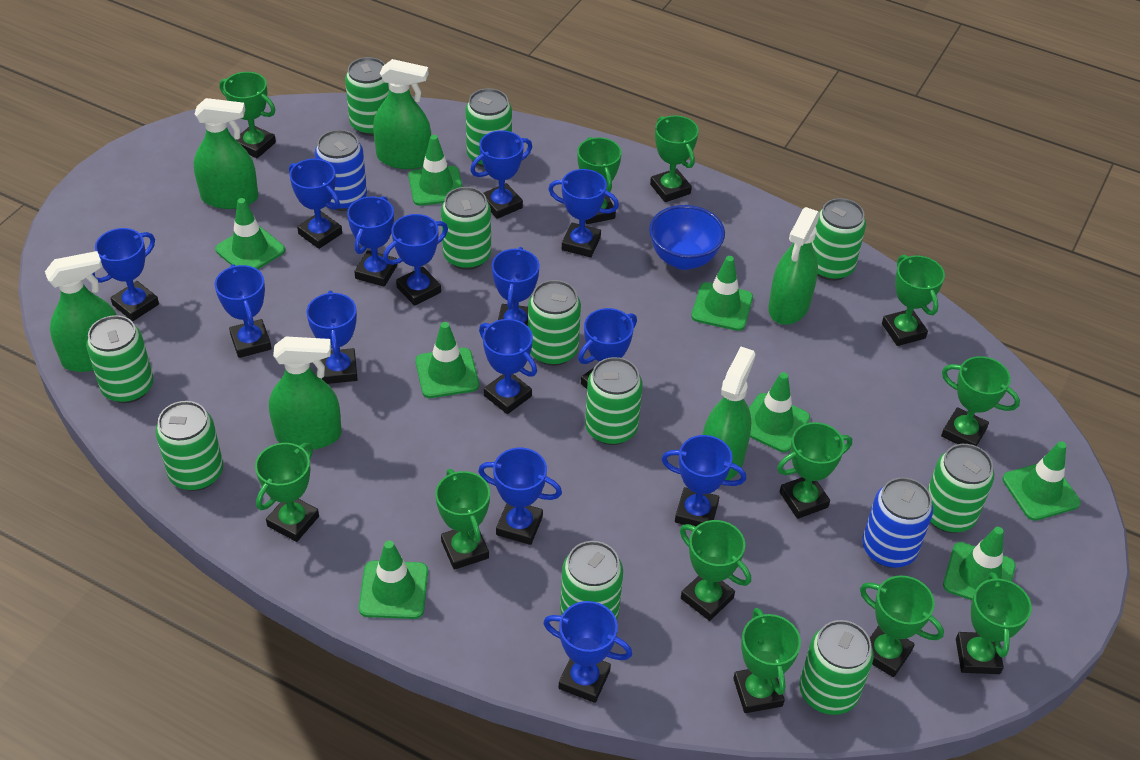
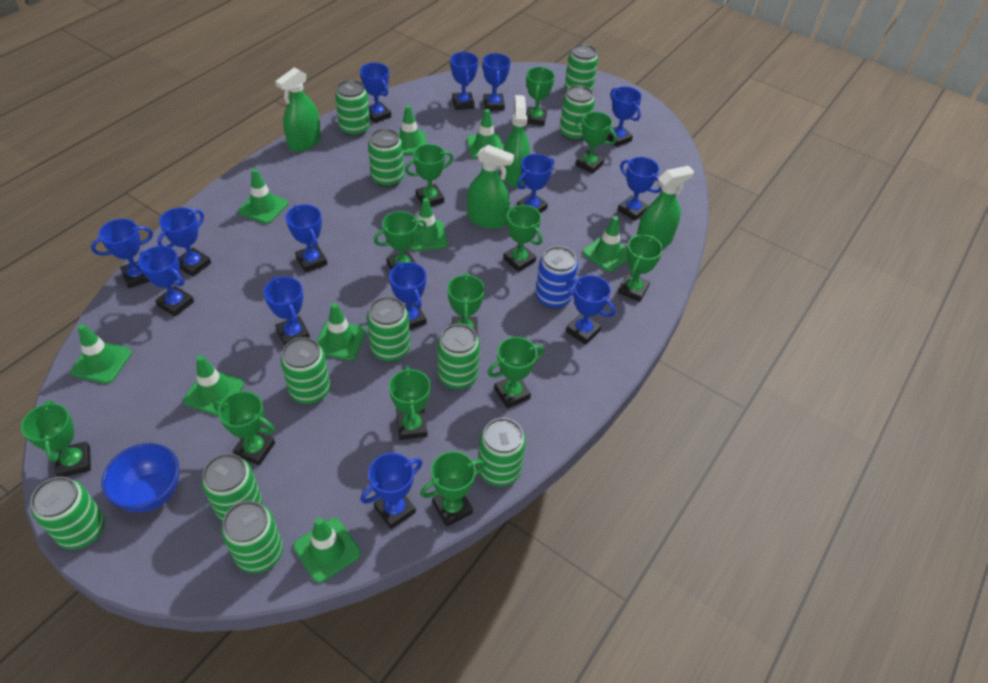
blue can: 2 -> 1
green spray bottle: 6 -> 4
green traffic cone: 8 -> 9

